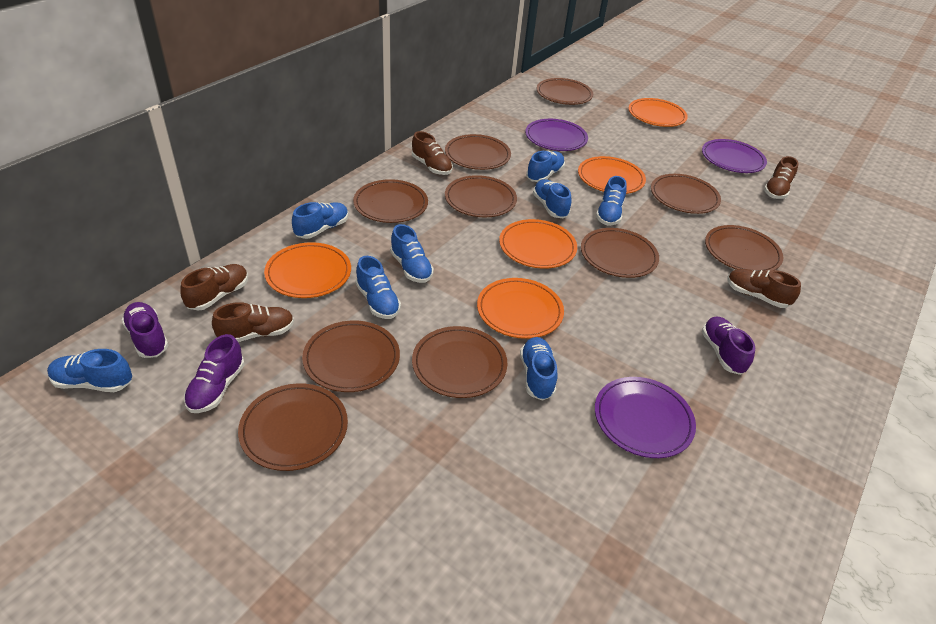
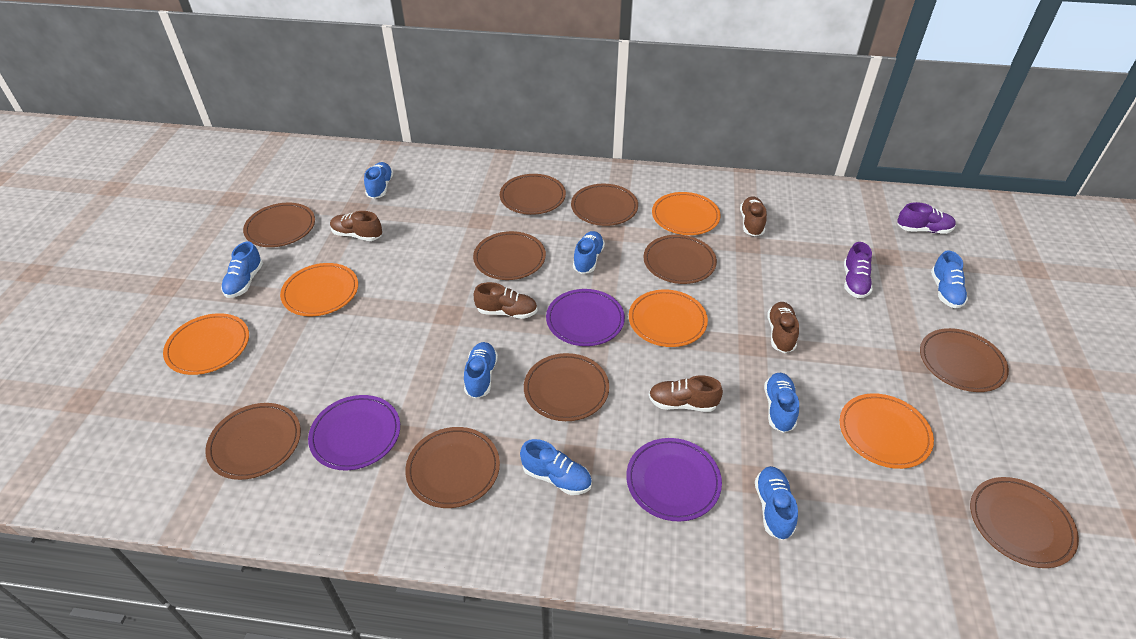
purple shoe: 3 -> 2

